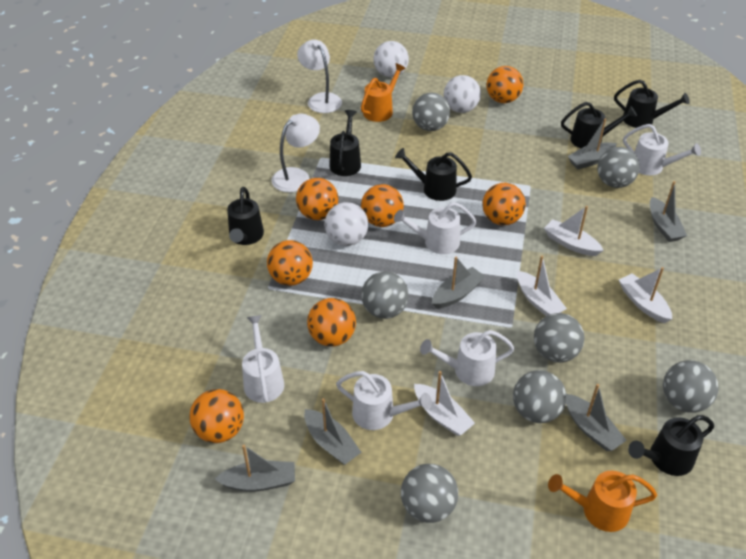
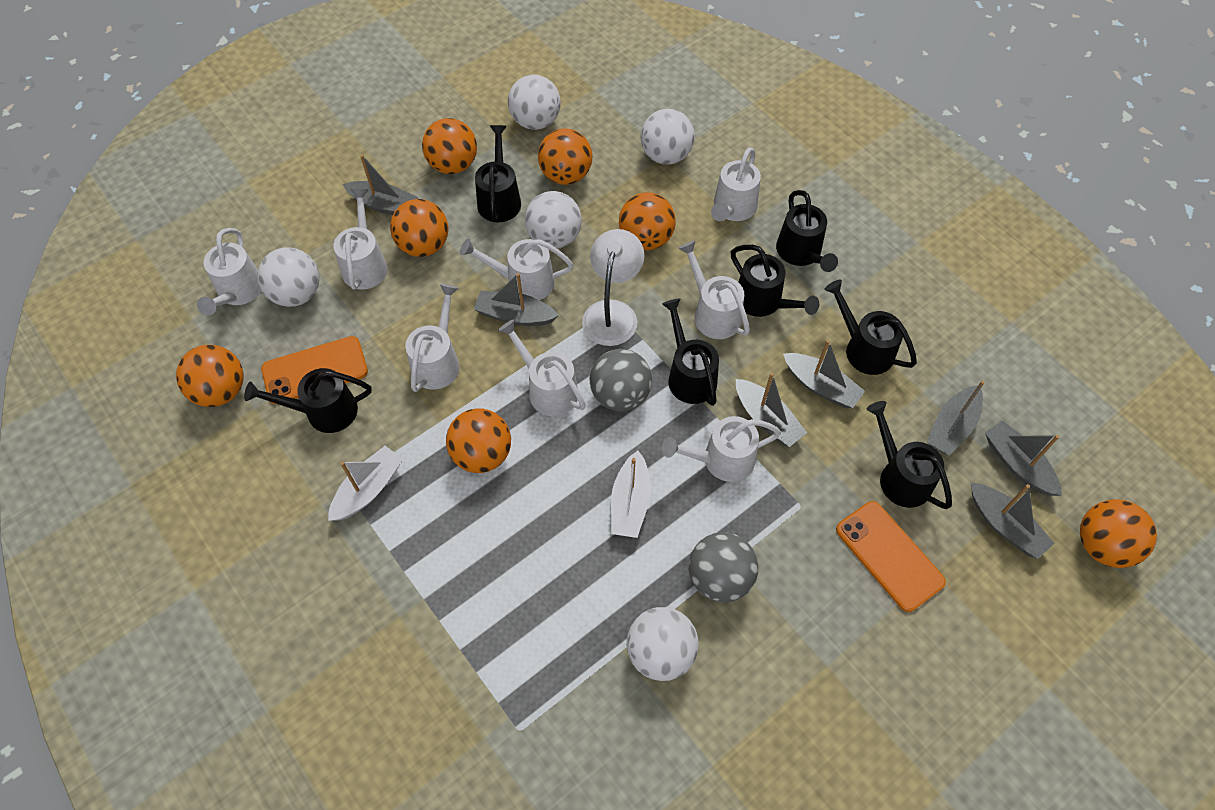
black watering can: 6 -> 7
grey ball: 7 -> 2
grey boat: 6 -> 7
orange phone: 0 -> 2
orange watering can: 2 -> 0
white ball: 3 -> 5
white boat: 4 -> 2
white lamp: 2 -> 1
white watering can: 5 -> 8

